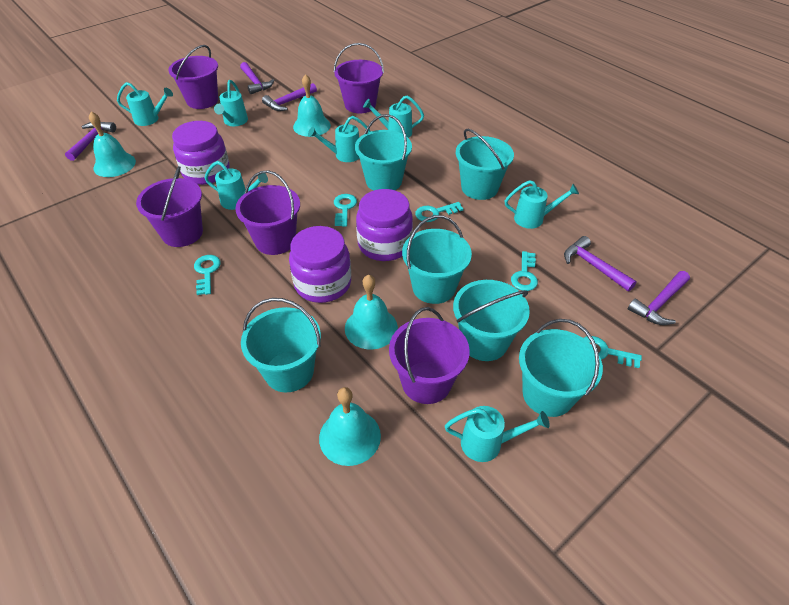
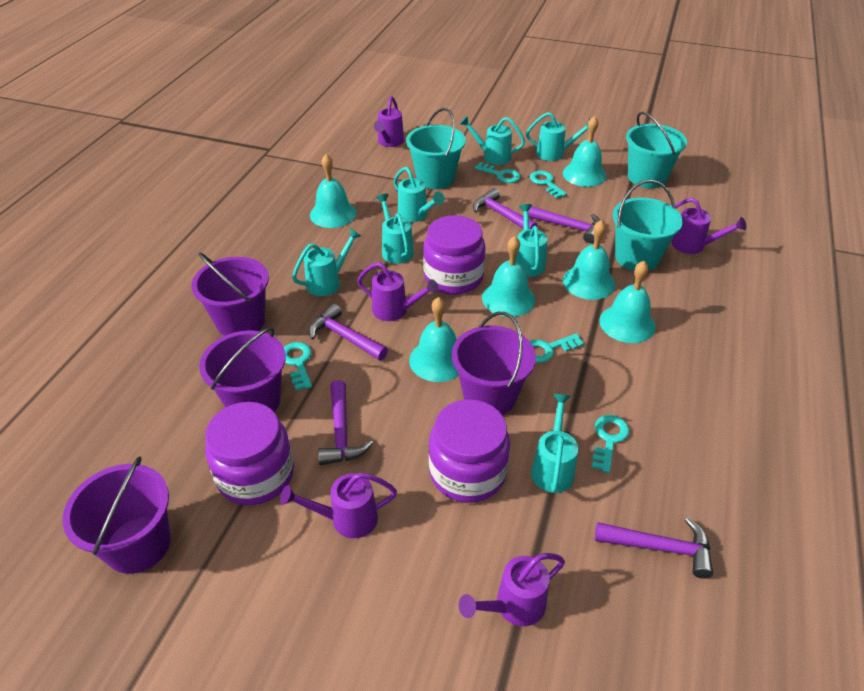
purple bucket: 5 -> 4
purple watering can: 0 -> 5
turquoise bell: 4 -> 6
turquoise bucket: 6 -> 3

